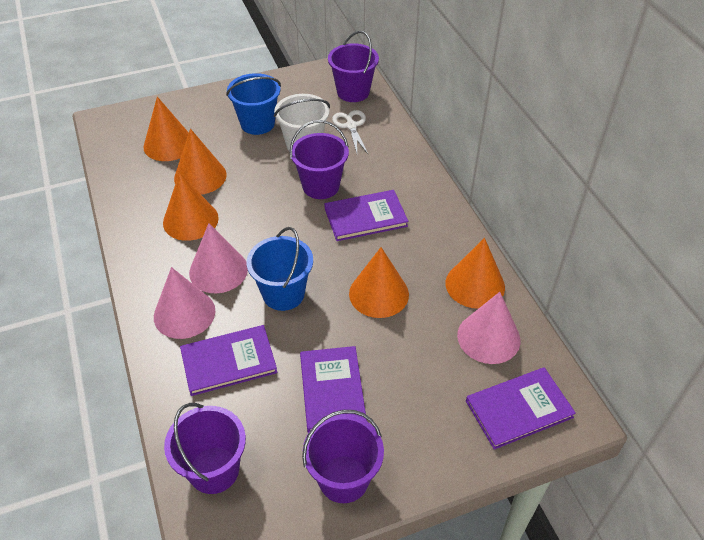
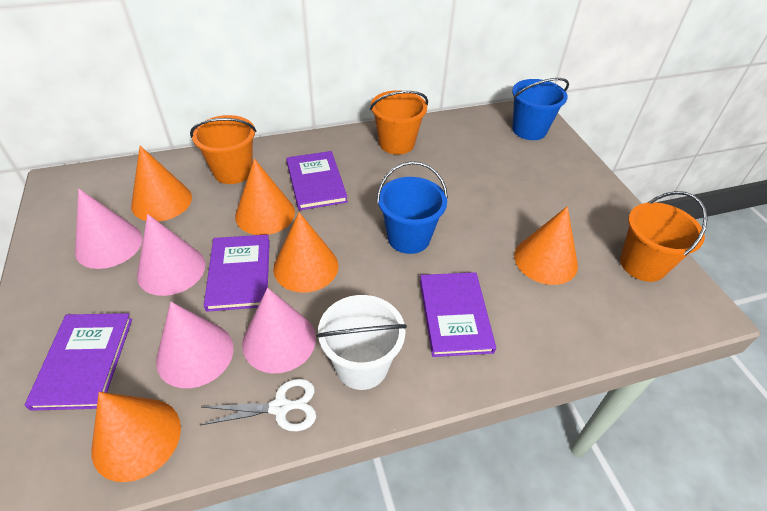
orange bucket: 0 -> 3
pink cone: 3 -> 4
purple bucket: 4 -> 0

